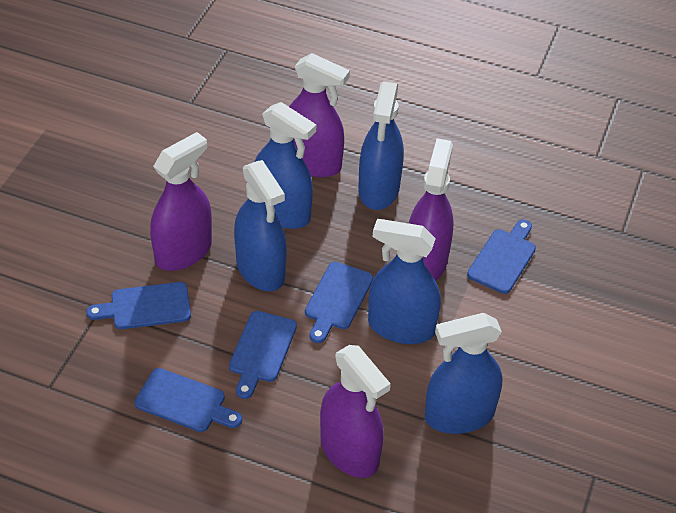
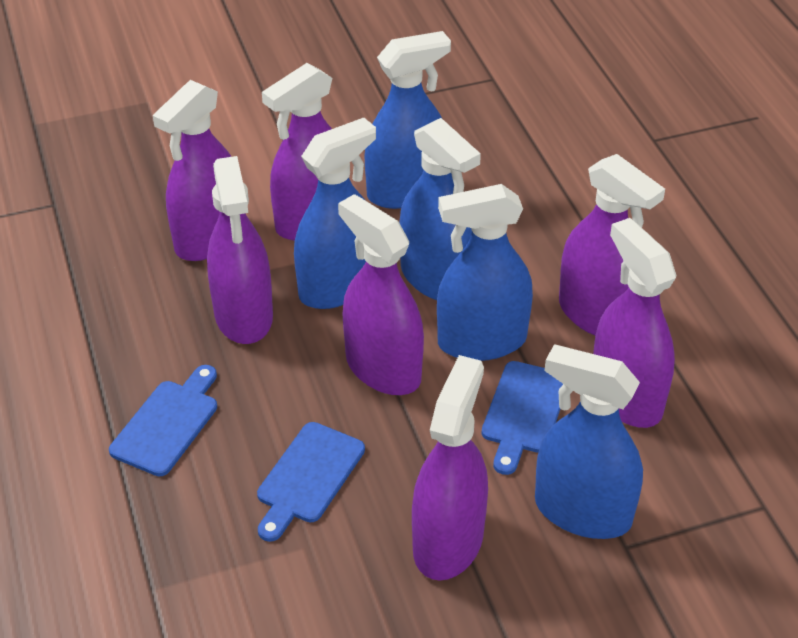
blue cutting board: 5 -> 3
purple spray bottle: 4 -> 7

